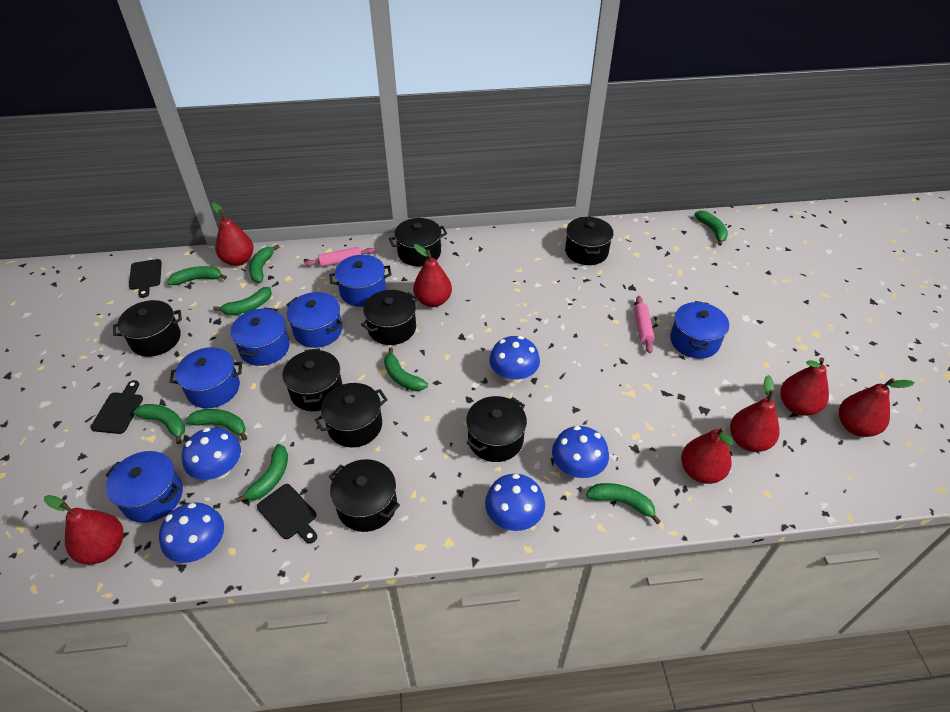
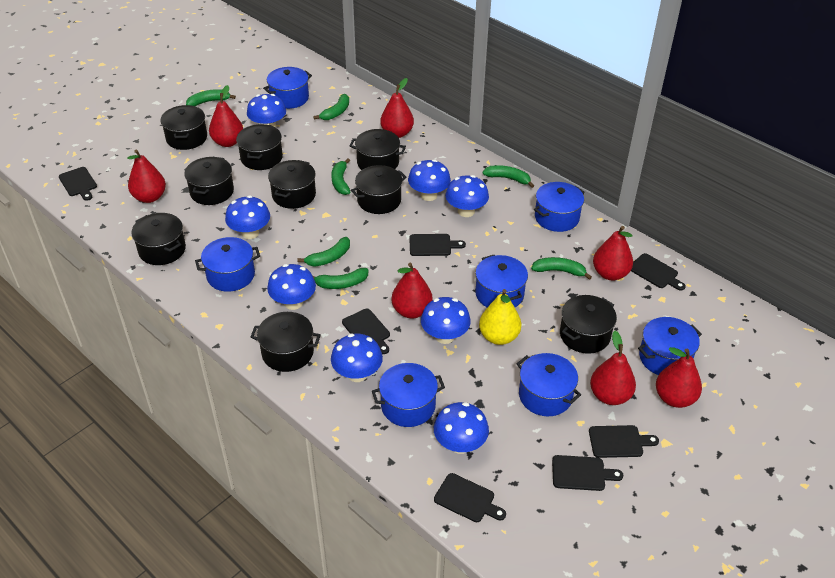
black cutting board: 3 -> 7
black pot: 8 -> 9
blue mushroom: 5 -> 8
blue pot: 6 -> 7
green banana: 9 -> 7
pink rolling pin: 2 -> 0
yellow pear: 0 -> 1

